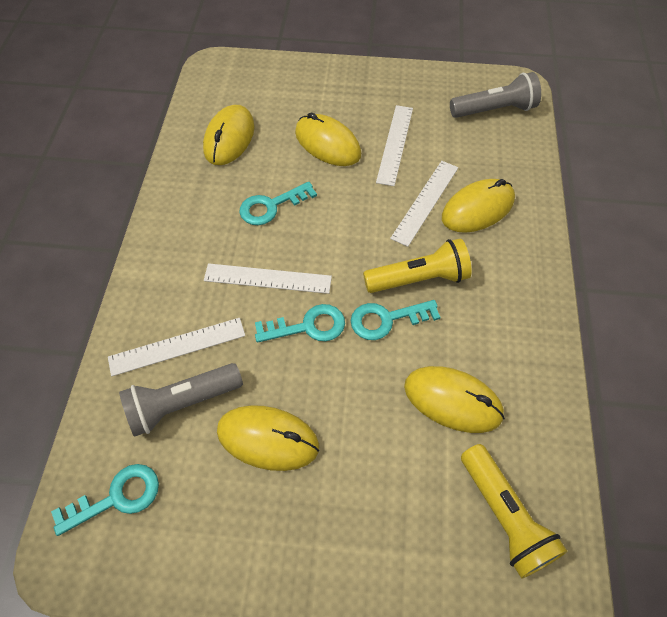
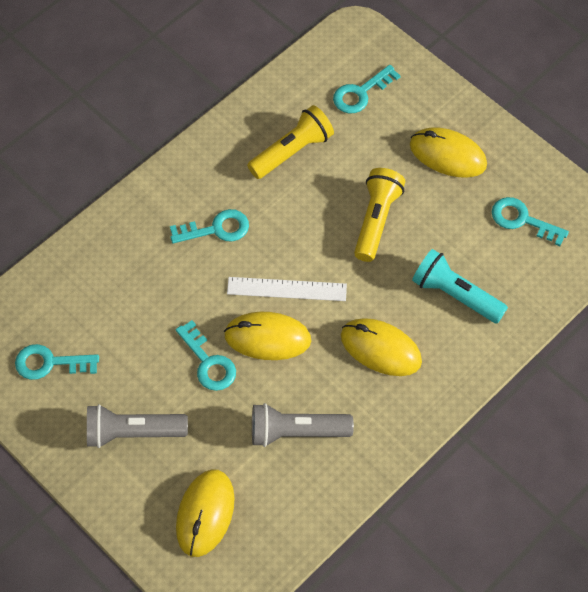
turquoise flashlight: 0 -> 1
turquoise key: 4 -> 5
white ruler: 4 -> 1
yellow mouse: 5 -> 4

